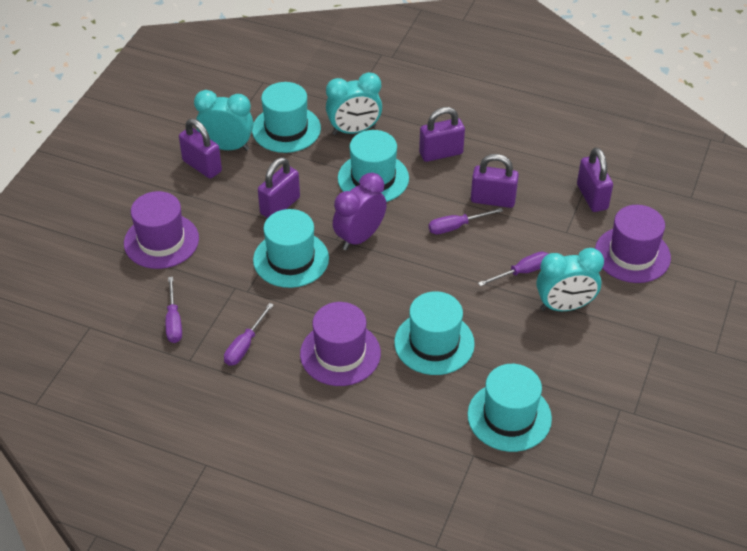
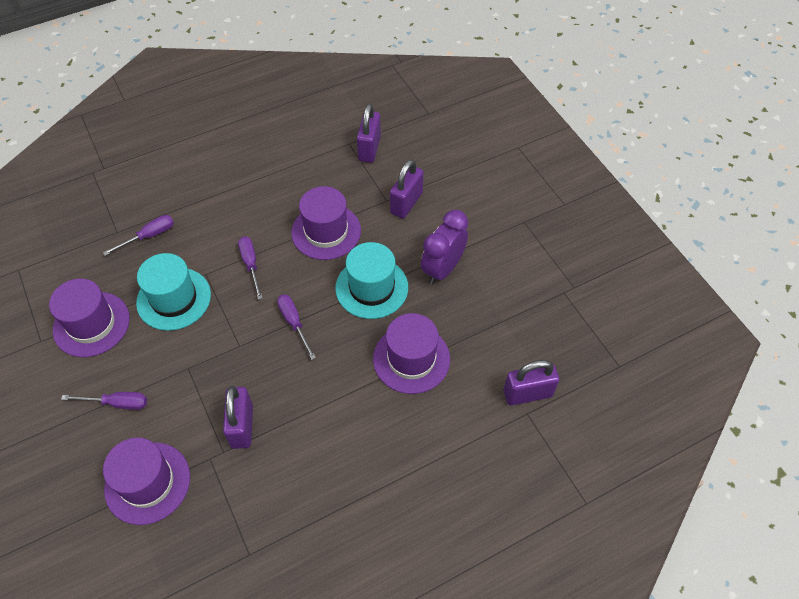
purple hat: 3 -> 4
purple padlock: 5 -> 4
turquoise clock: 3 -> 0
turquoise hat: 5 -> 2

